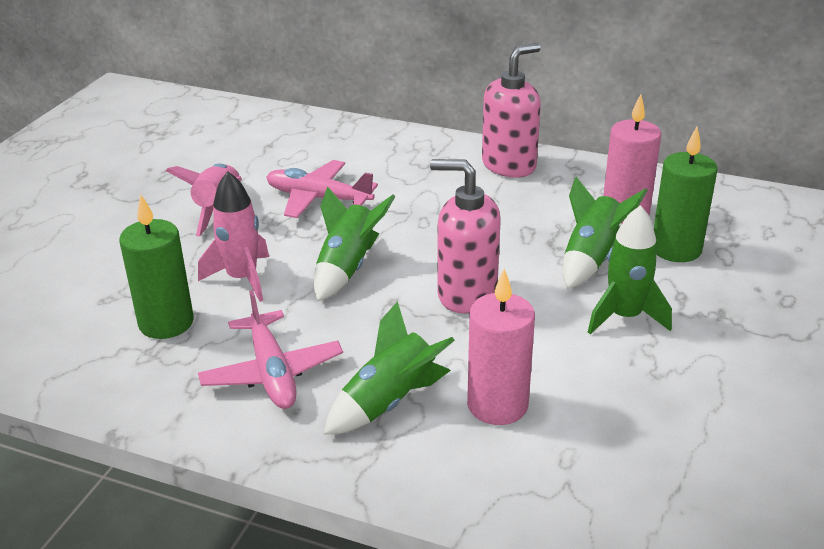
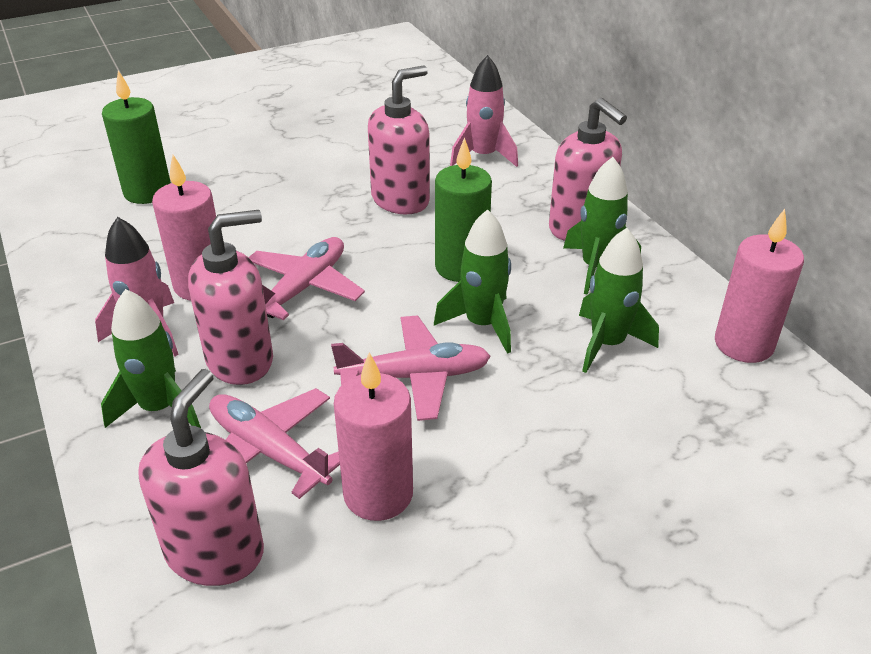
pink candle: 2 -> 3
pink plane: 2 -> 3
pink soap dispenser: 2 -> 4

